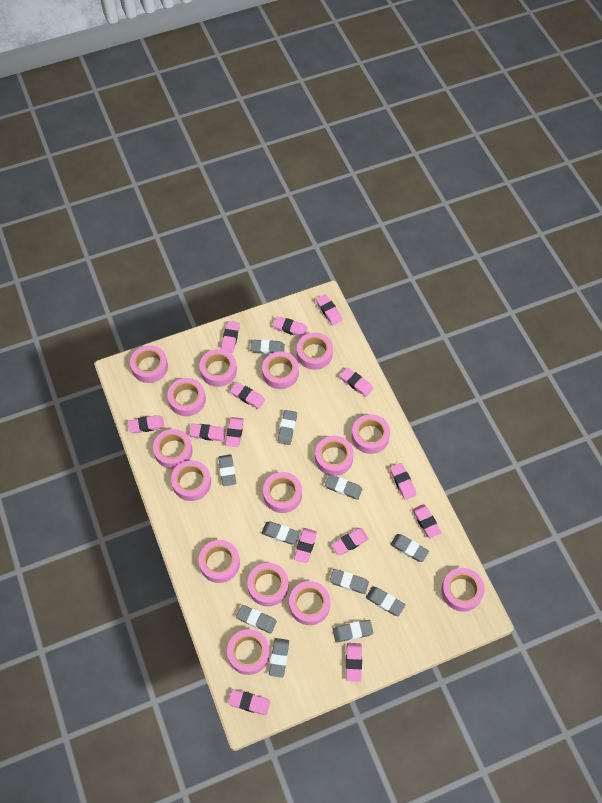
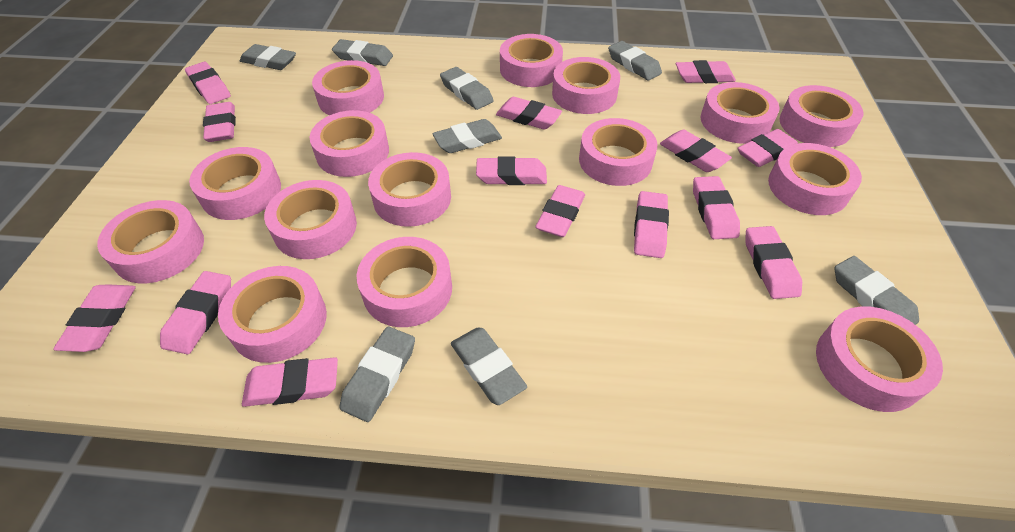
grey eraser: 11 -> 8

